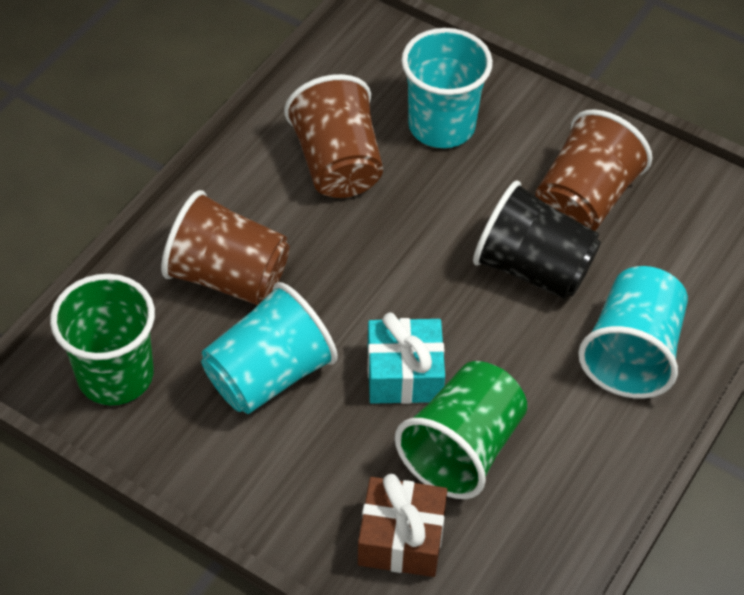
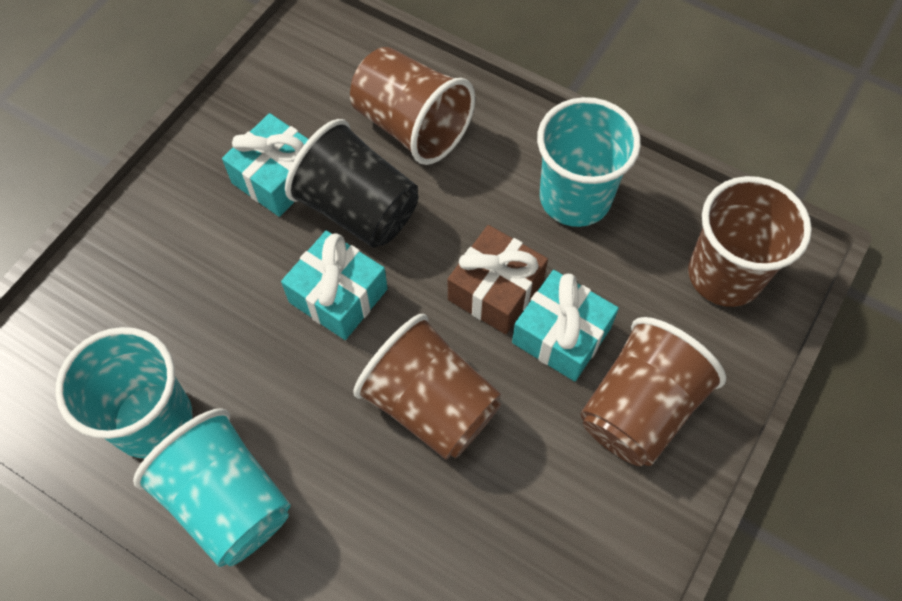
brown cup: 3 -> 4
green cup: 2 -> 0
turquoise gift: 1 -> 3

